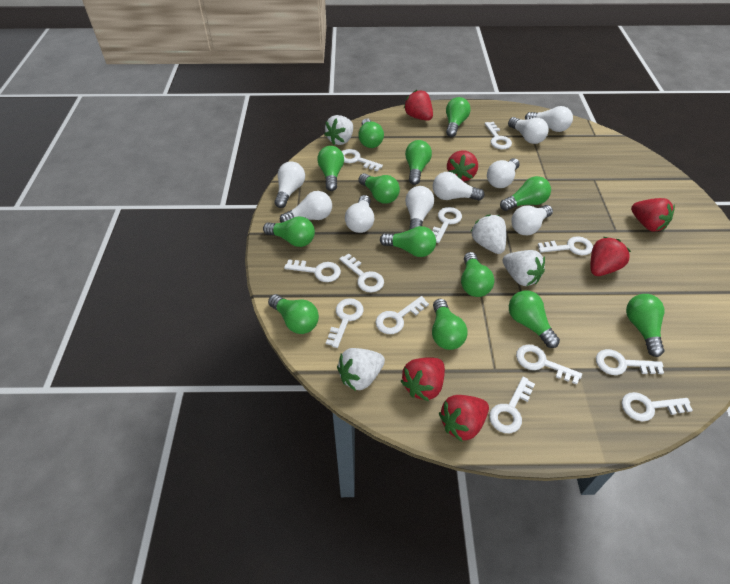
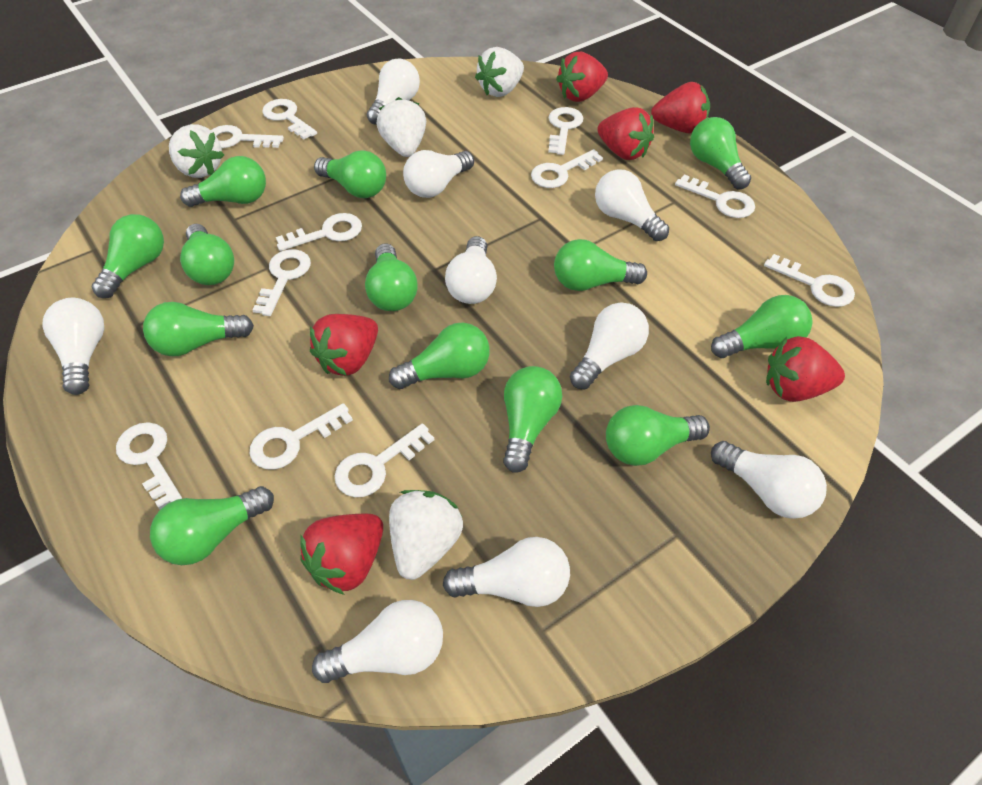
white key: 12 -> 11

